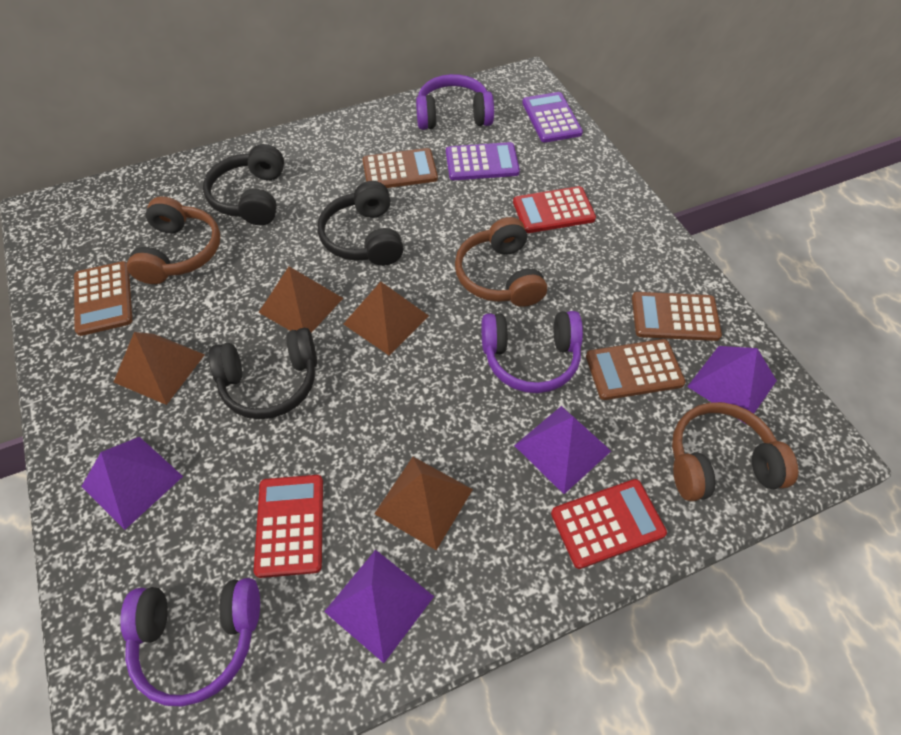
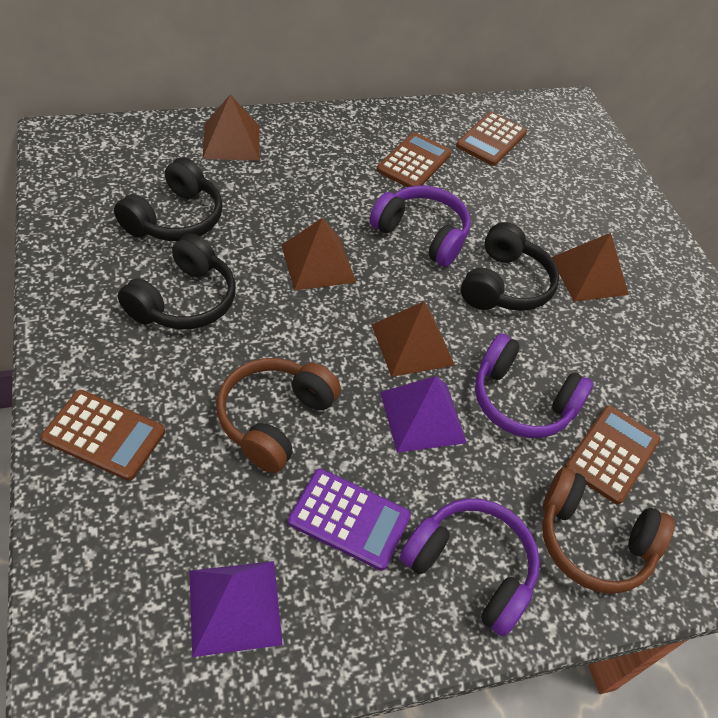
brown headphones: 3 -> 2
purple calculator: 2 -> 1
purple pyramid: 4 -> 2
red calculator: 3 -> 0

